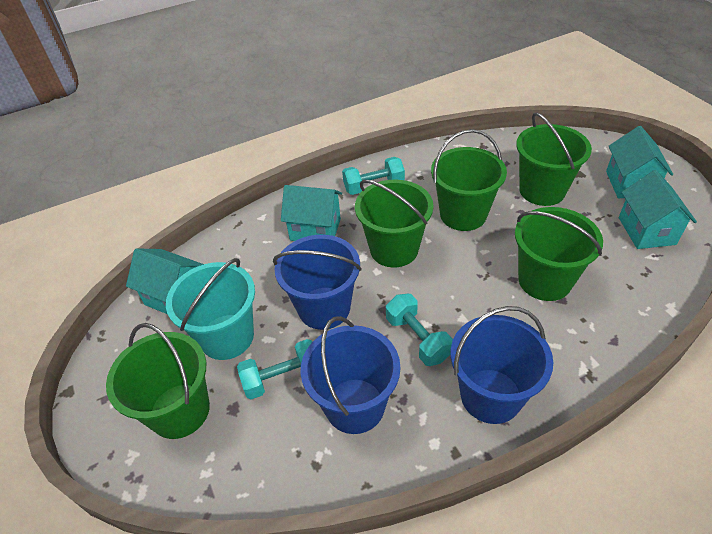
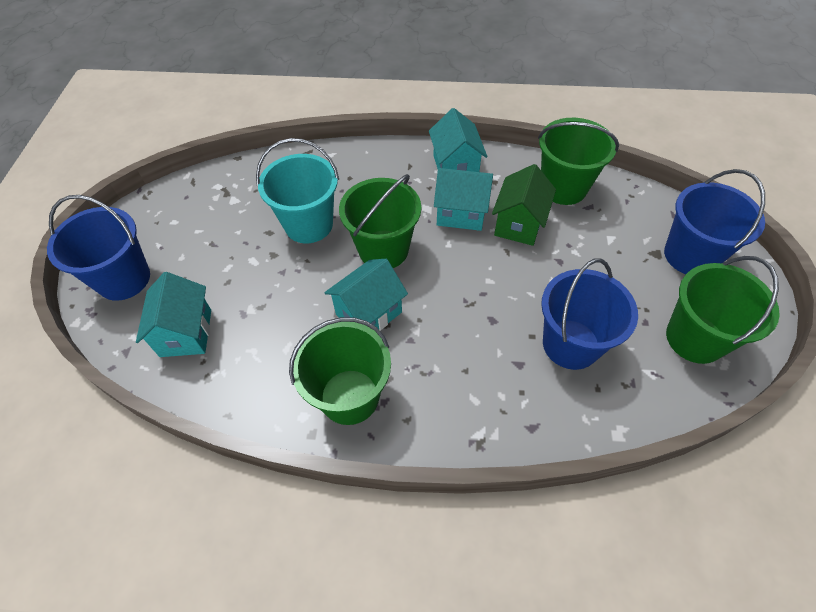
green bucket: 5 -> 4
green house: 0 -> 1
turquoise dumbbell: 3 -> 0

